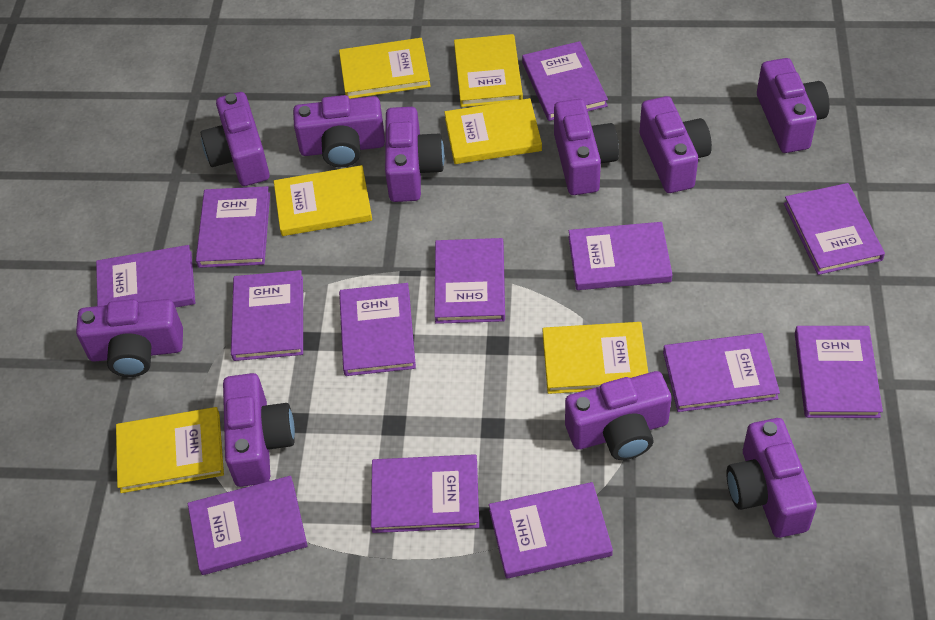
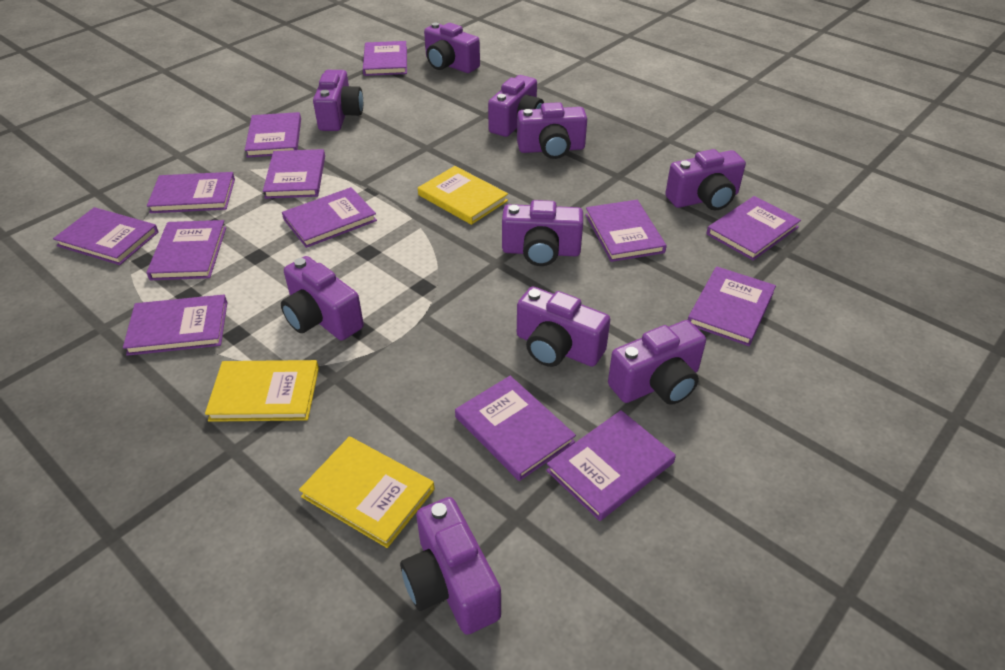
yellow book: 6 -> 3

